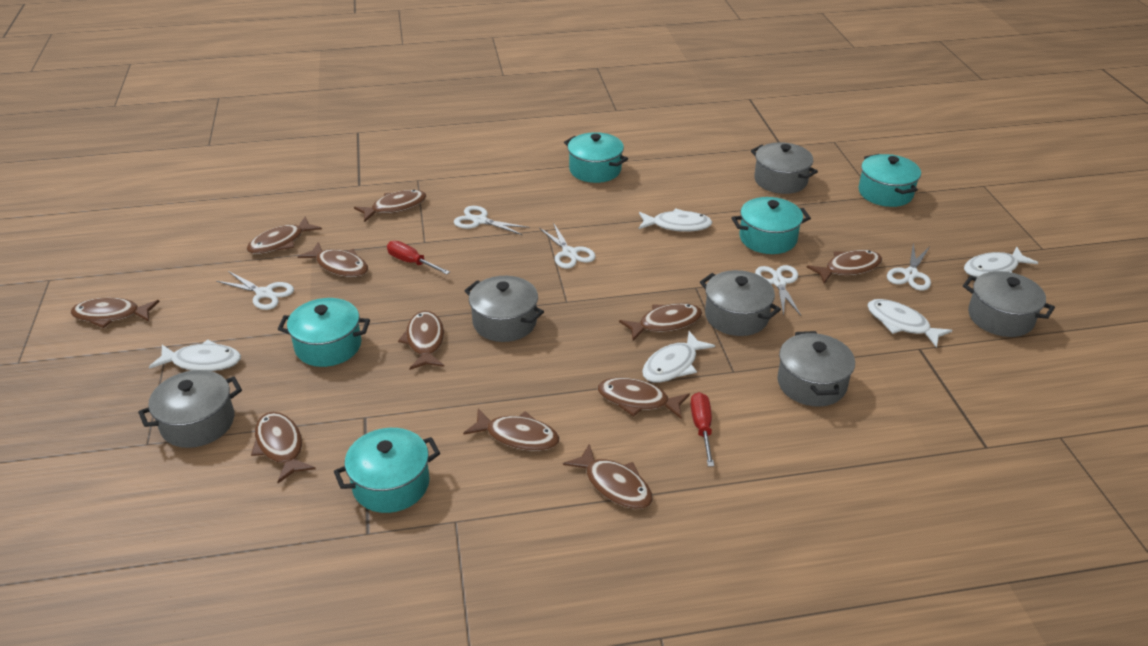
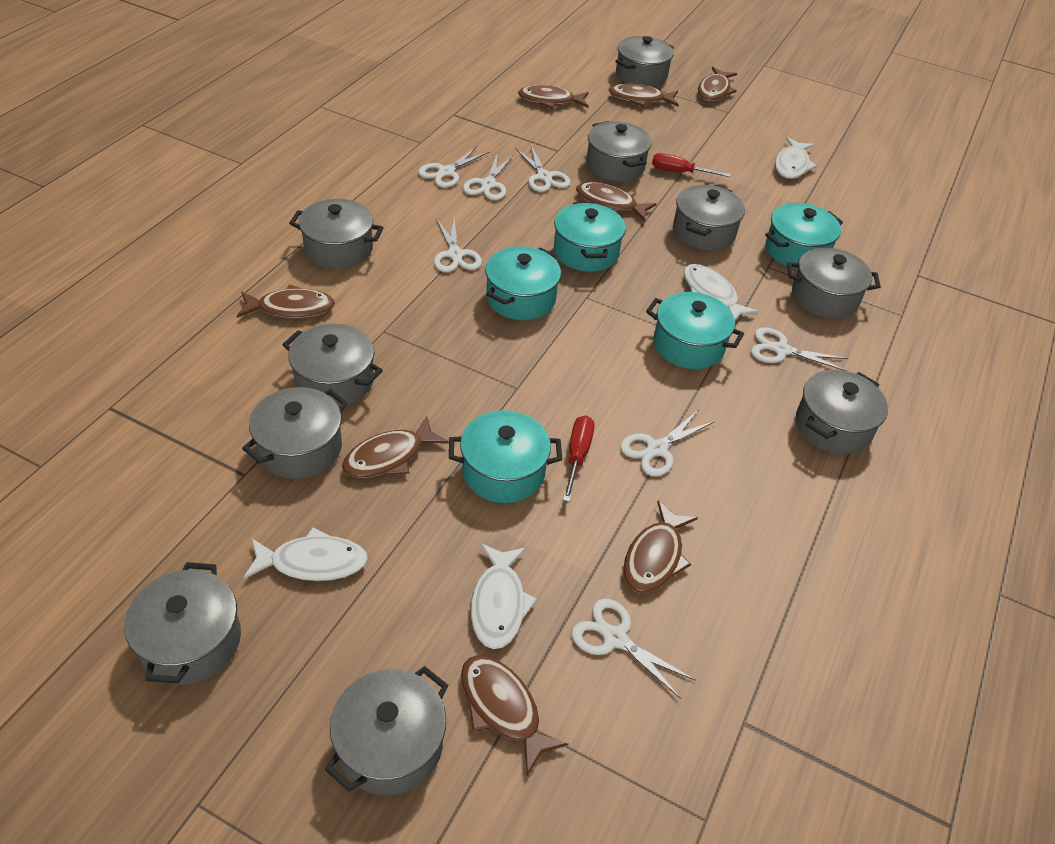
brown fish: 11 -> 8
grey pot: 6 -> 10
white fish: 5 -> 4
white scissors: 5 -> 7

